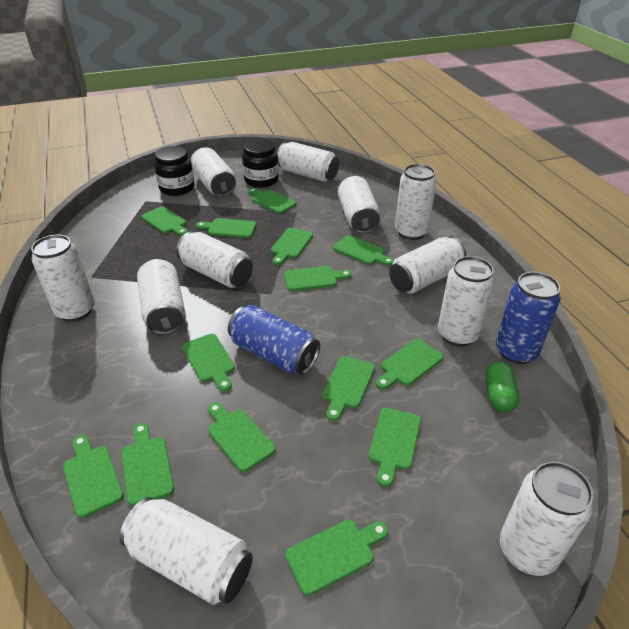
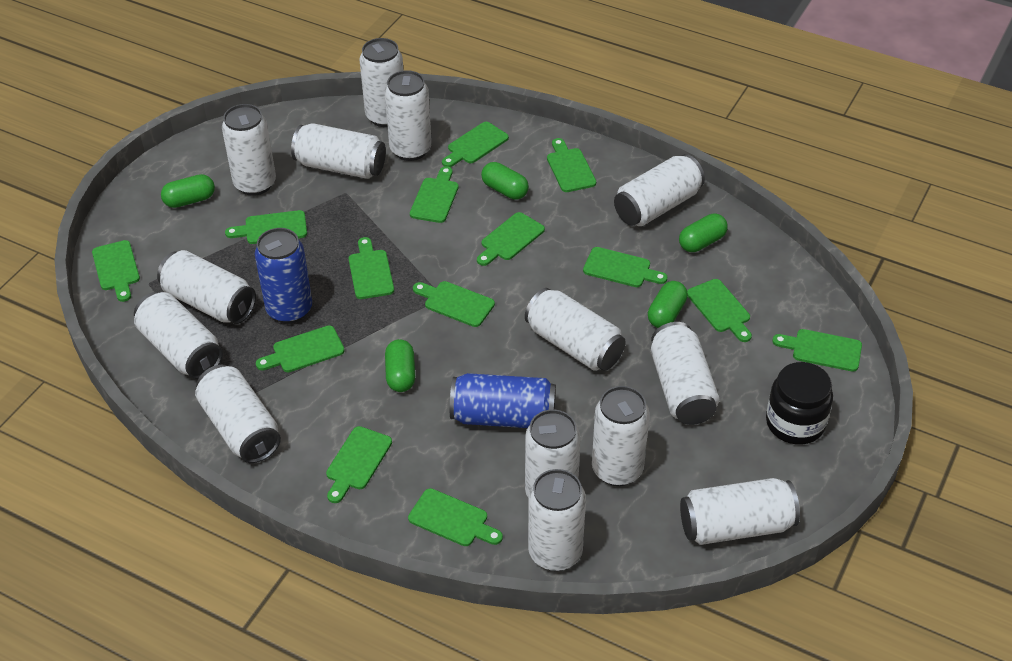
black jar: 2 -> 1
green capsule: 1 -> 5
white can: 11 -> 14

